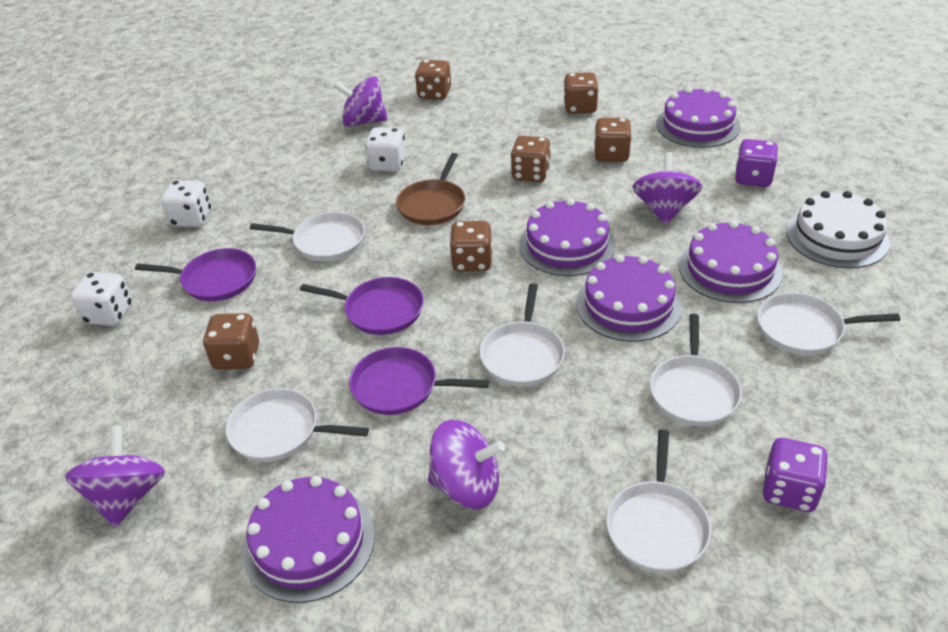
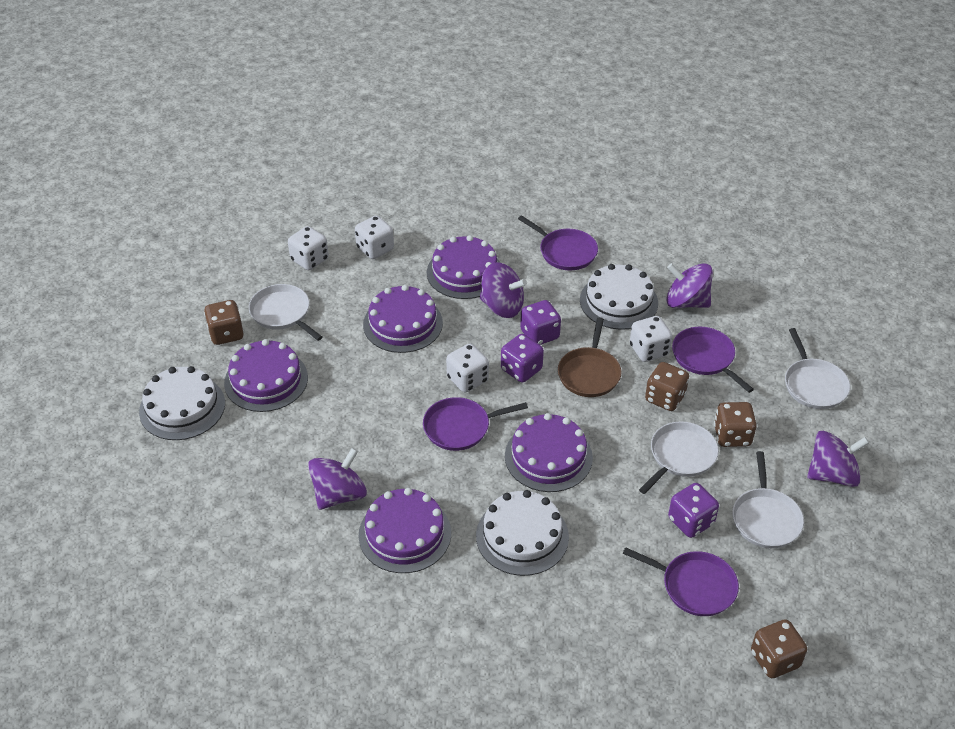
brown dice: 6 -> 4
purple dice: 2 -> 3
purple pan: 3 -> 4
white cake: 1 -> 3
white dice: 3 -> 4
white pan: 6 -> 4

